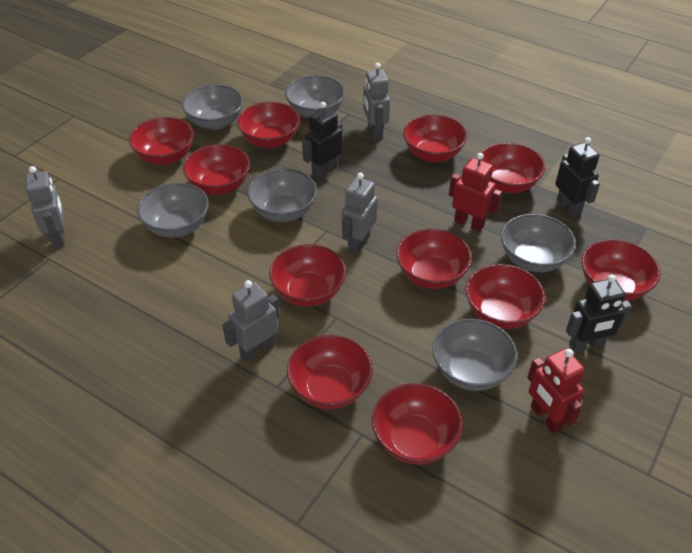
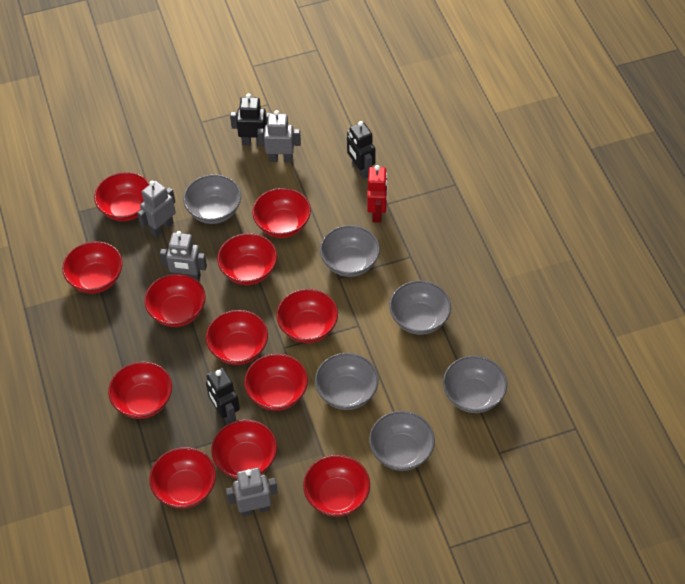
red bowl: 11 -> 12
red robot: 2 -> 1

